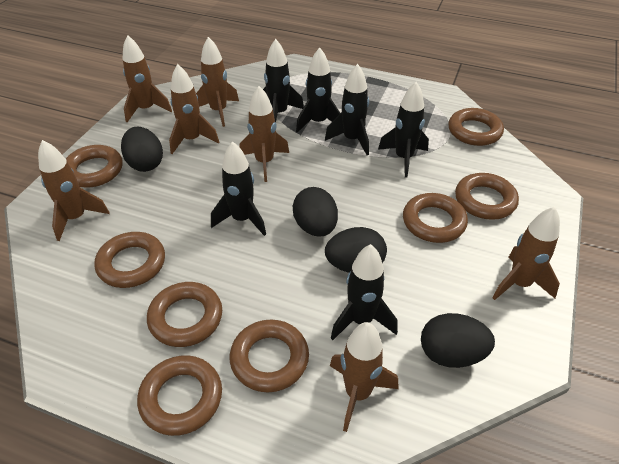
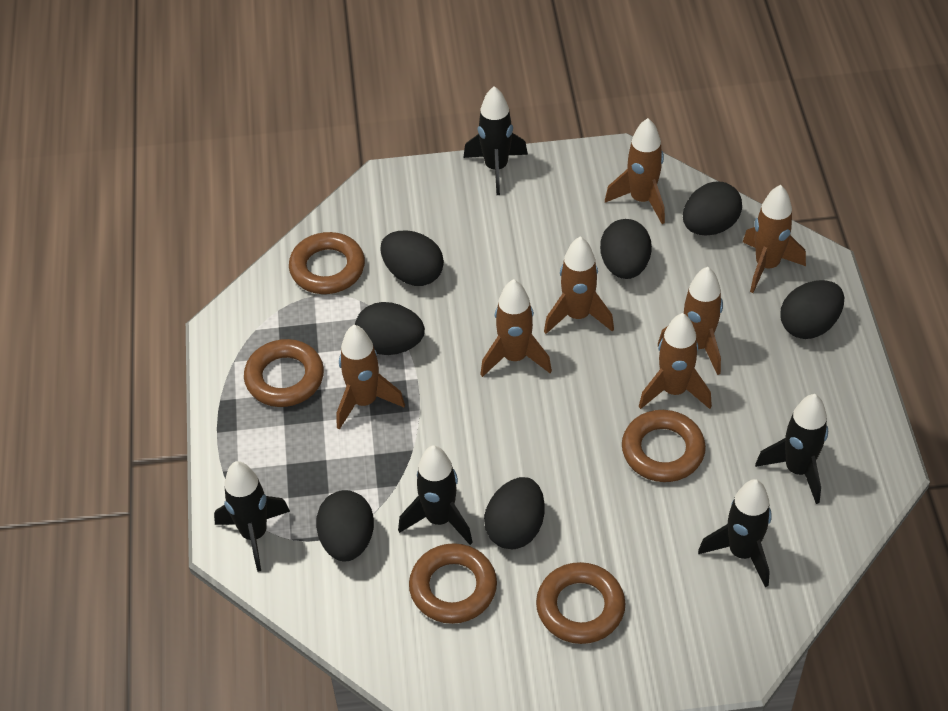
black egg: 4 -> 7
black rocket: 6 -> 5
brown ring: 8 -> 5

